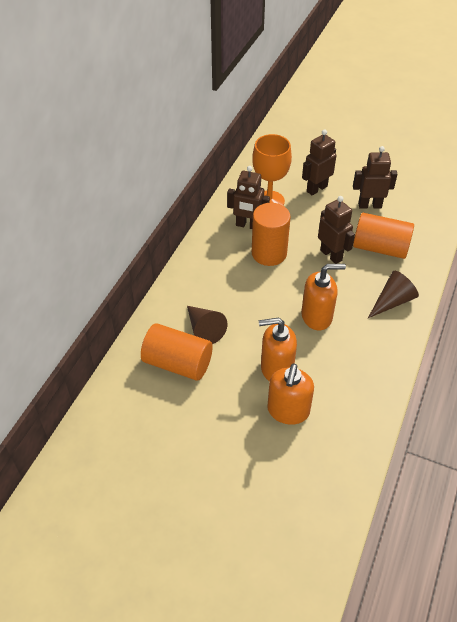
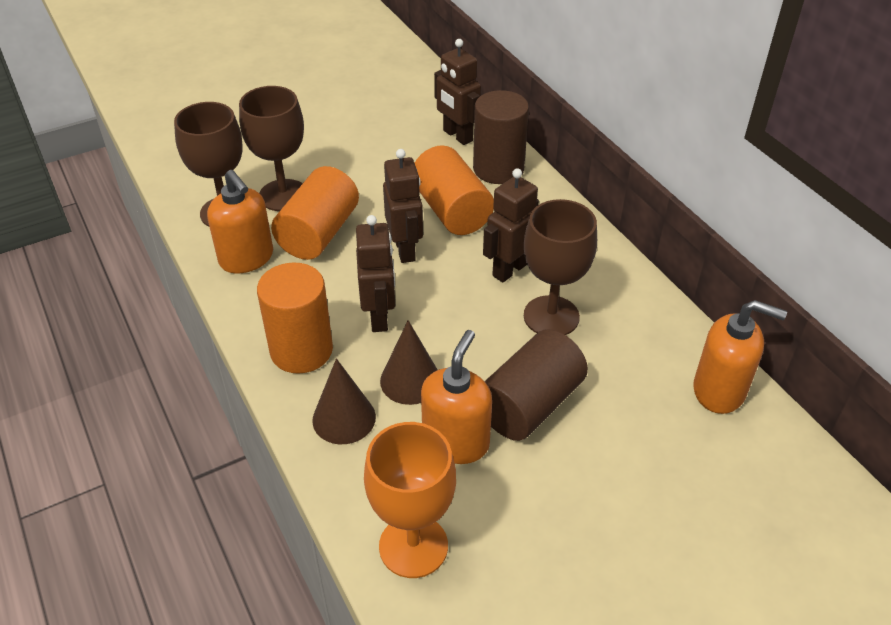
brown cylinder: 0 -> 2
brown goblet: 0 -> 3

